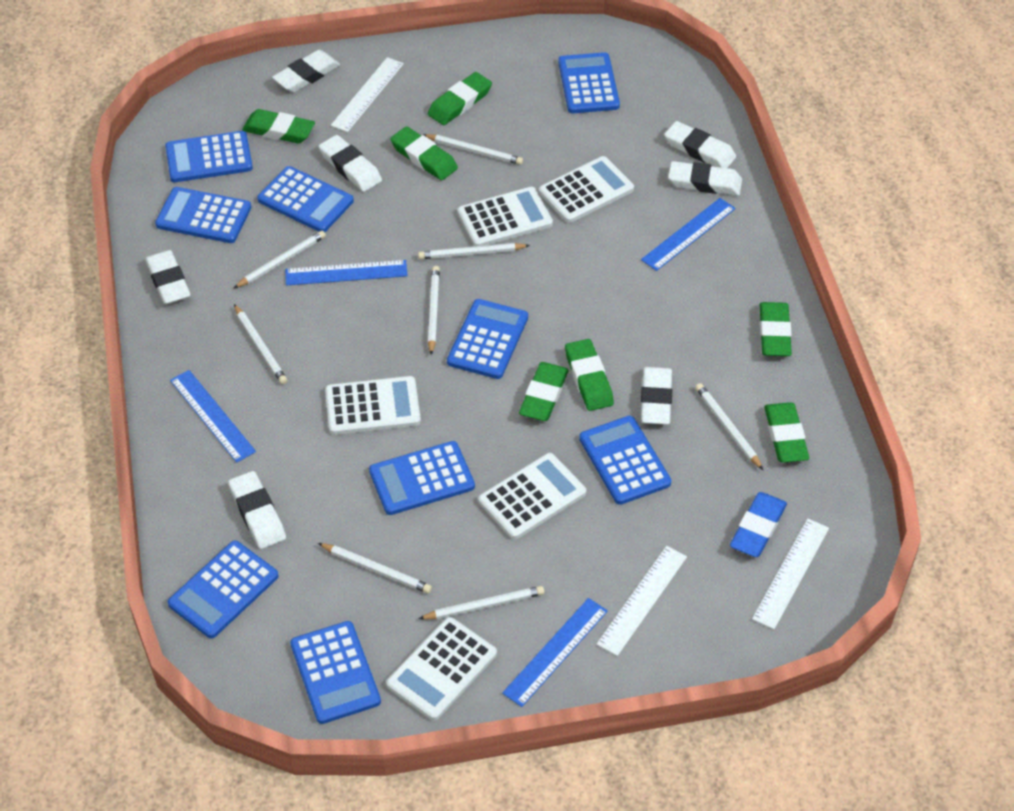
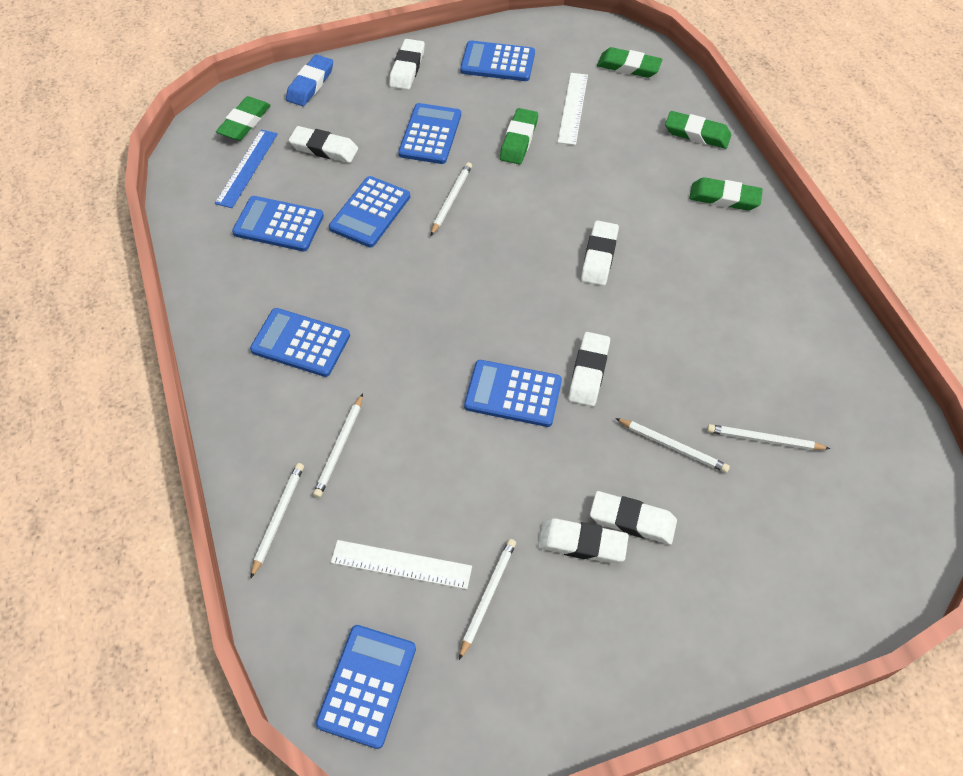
blue calculator: 9 -> 7
blue ruler: 4 -> 1
green eraser: 7 -> 5
white calculator: 5 -> 0
white eraser: 7 -> 6
white pencil: 8 -> 6
white ruler: 3 -> 2

